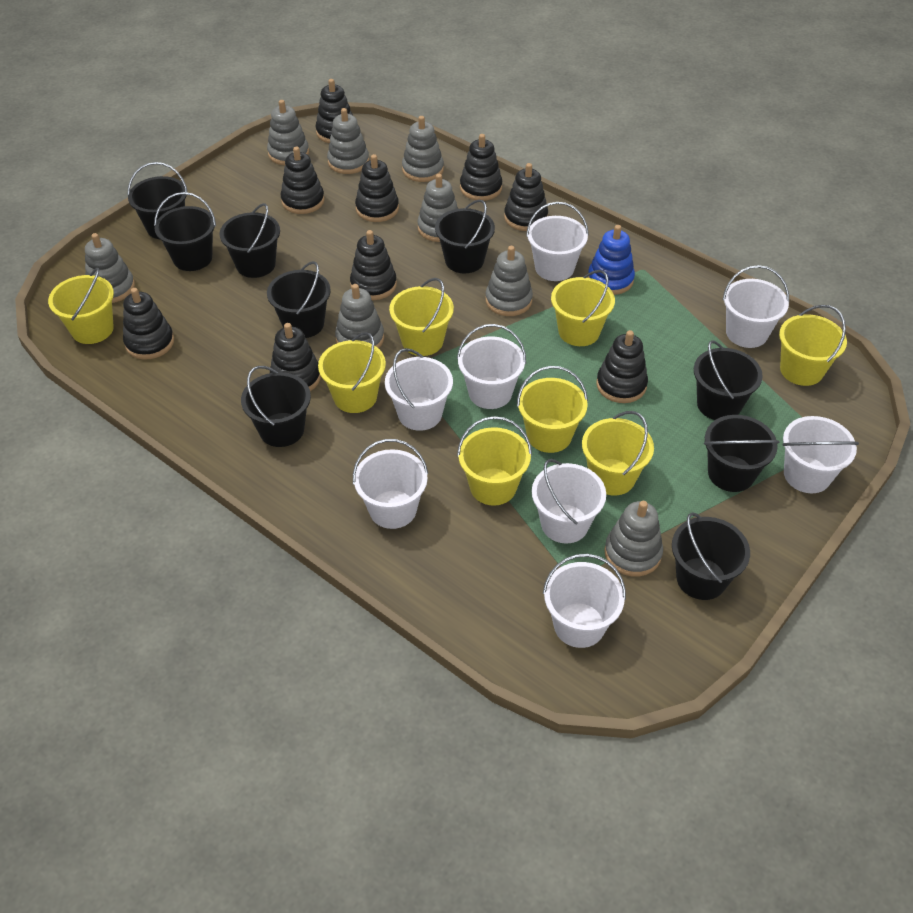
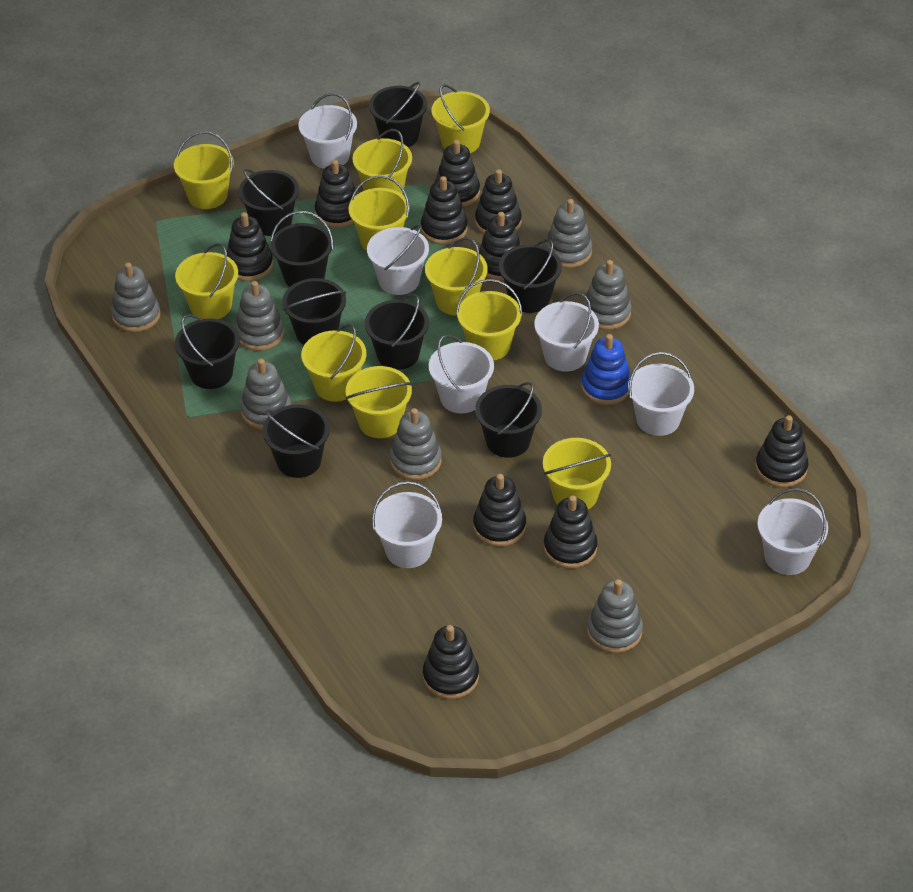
black stacking toy: 9 -> 10
grey stacking toy: 8 -> 7
white bucket: 8 -> 7
yellow bucket: 8 -> 10

